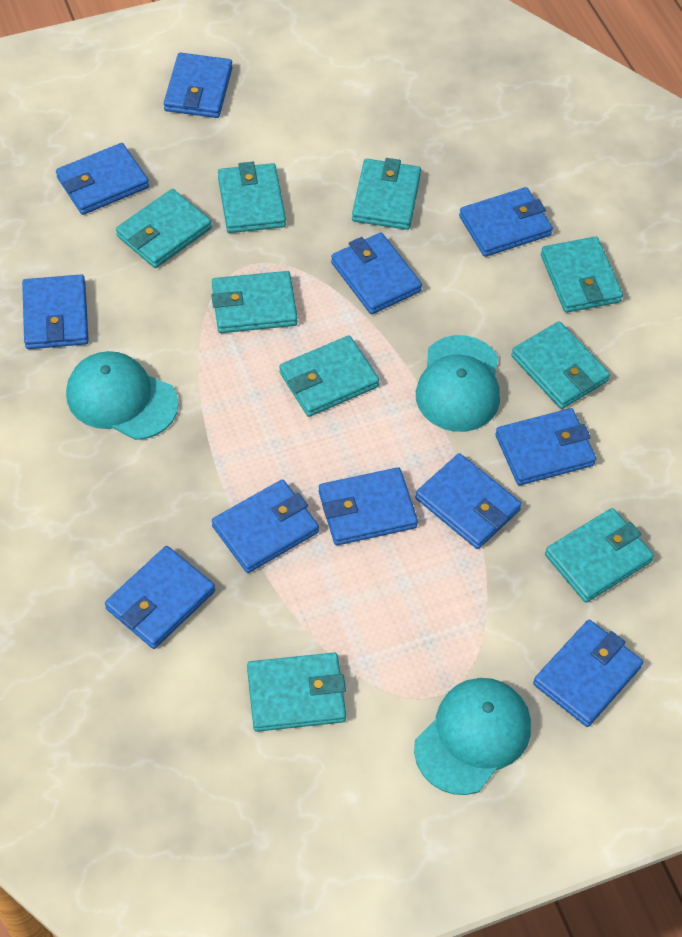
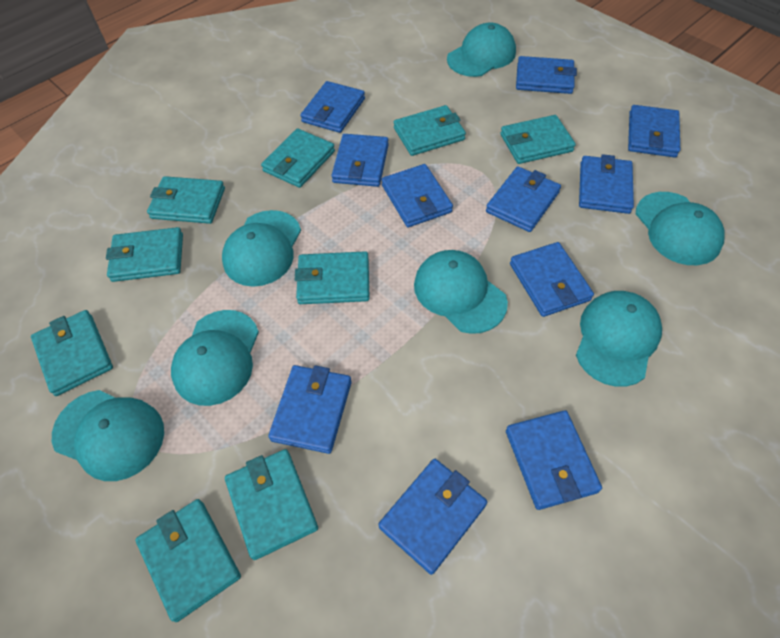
turquoise cap: 3 -> 7

